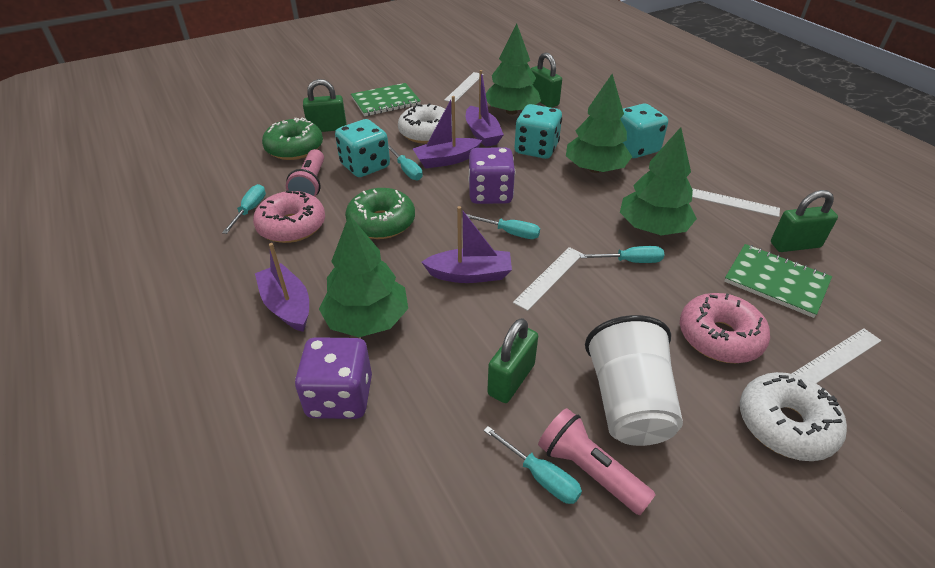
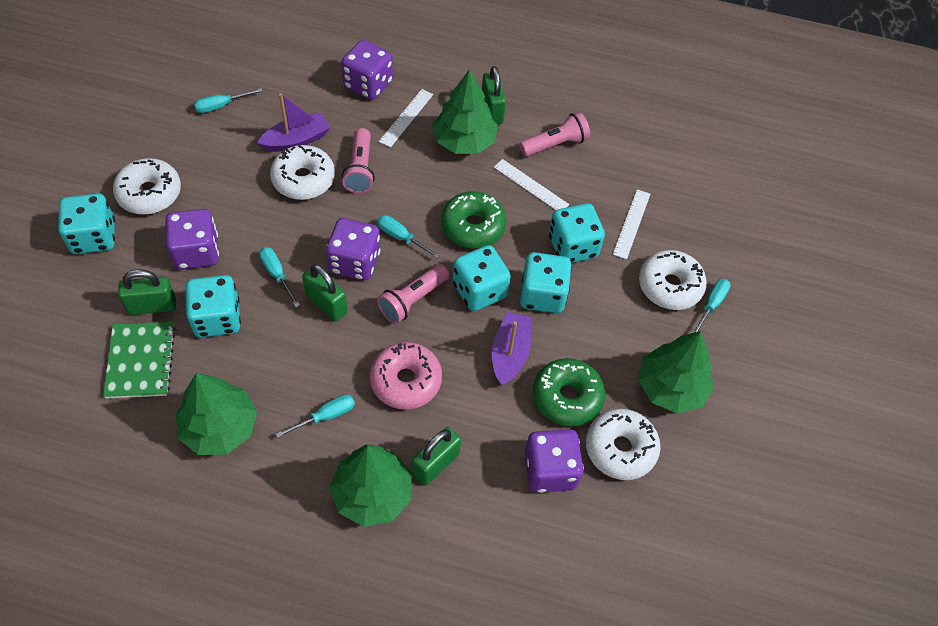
green notebook: 2 -> 1
pink donut: 2 -> 1
pink flashlight: 2 -> 3
purple boat: 4 -> 2
purple dice: 2 -> 4
turquoise dice: 3 -> 5
white cup: 1 -> 0
white donut: 2 -> 4
white ruler: 4 -> 3

